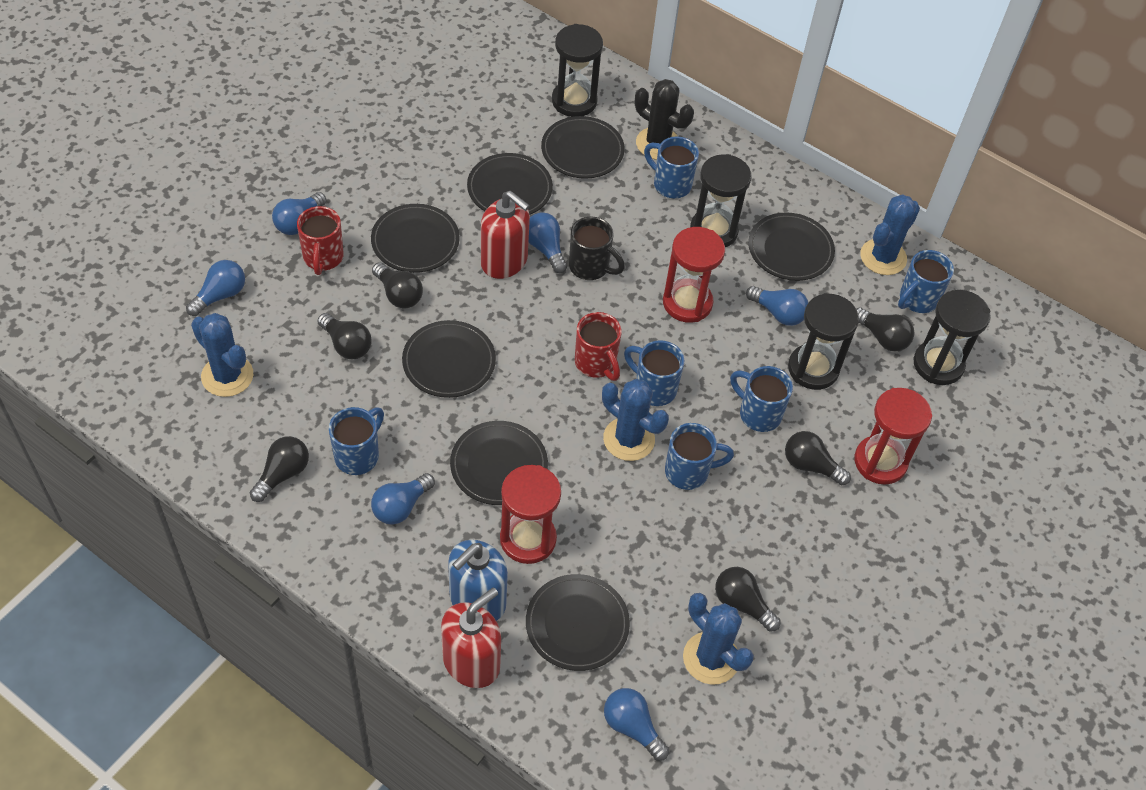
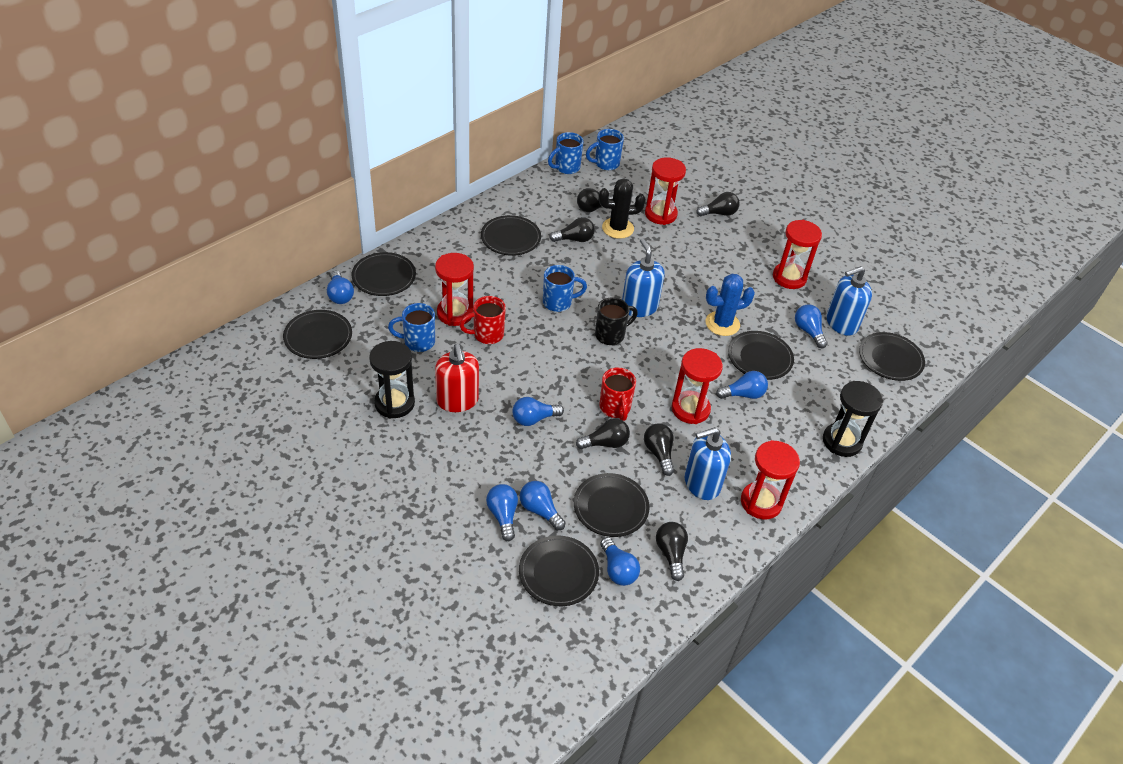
black hourglass: 4 -> 2
blue cactus: 4 -> 1
blue light bulb: 6 -> 7
blue mug: 6 -> 4
blue soap dispenser: 1 -> 3
red hourglass: 3 -> 5
red soap dispenser: 2 -> 1

